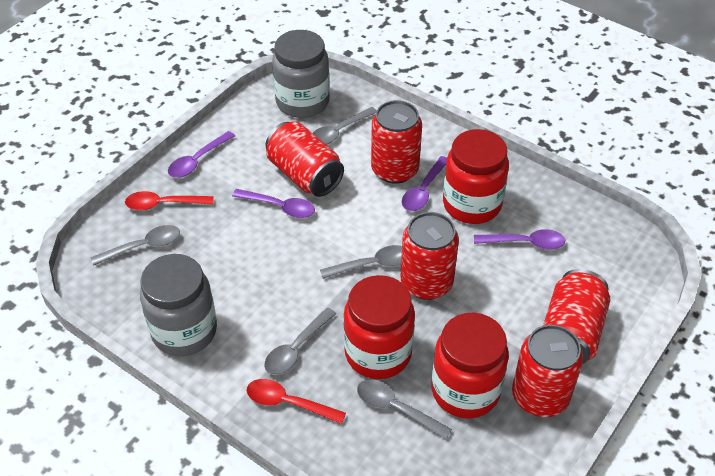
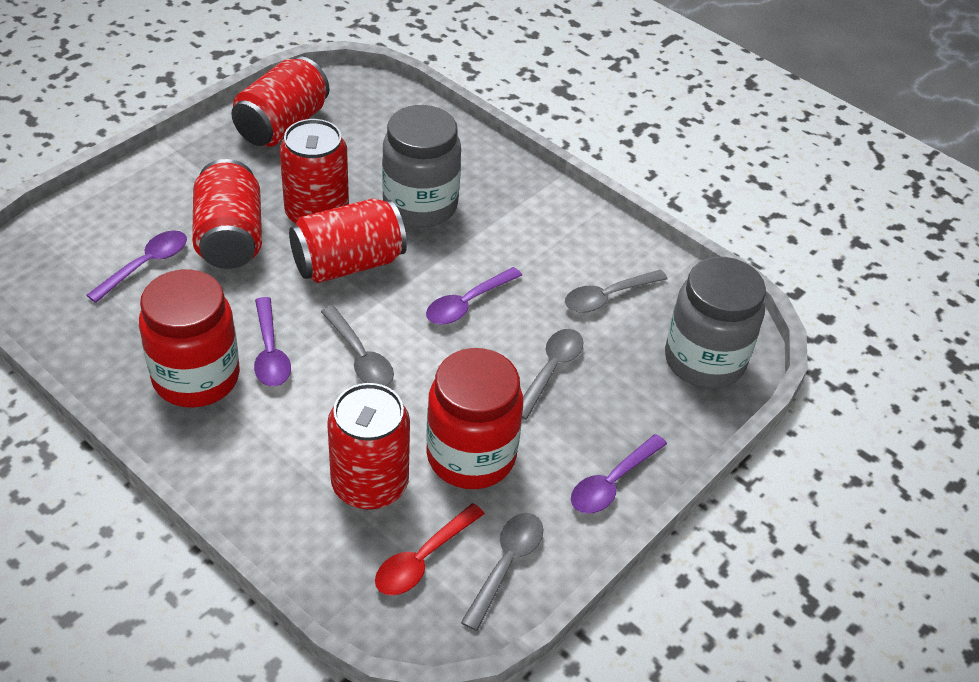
grey spoon: 5 -> 4
red jar: 3 -> 2
red spoon: 2 -> 1

